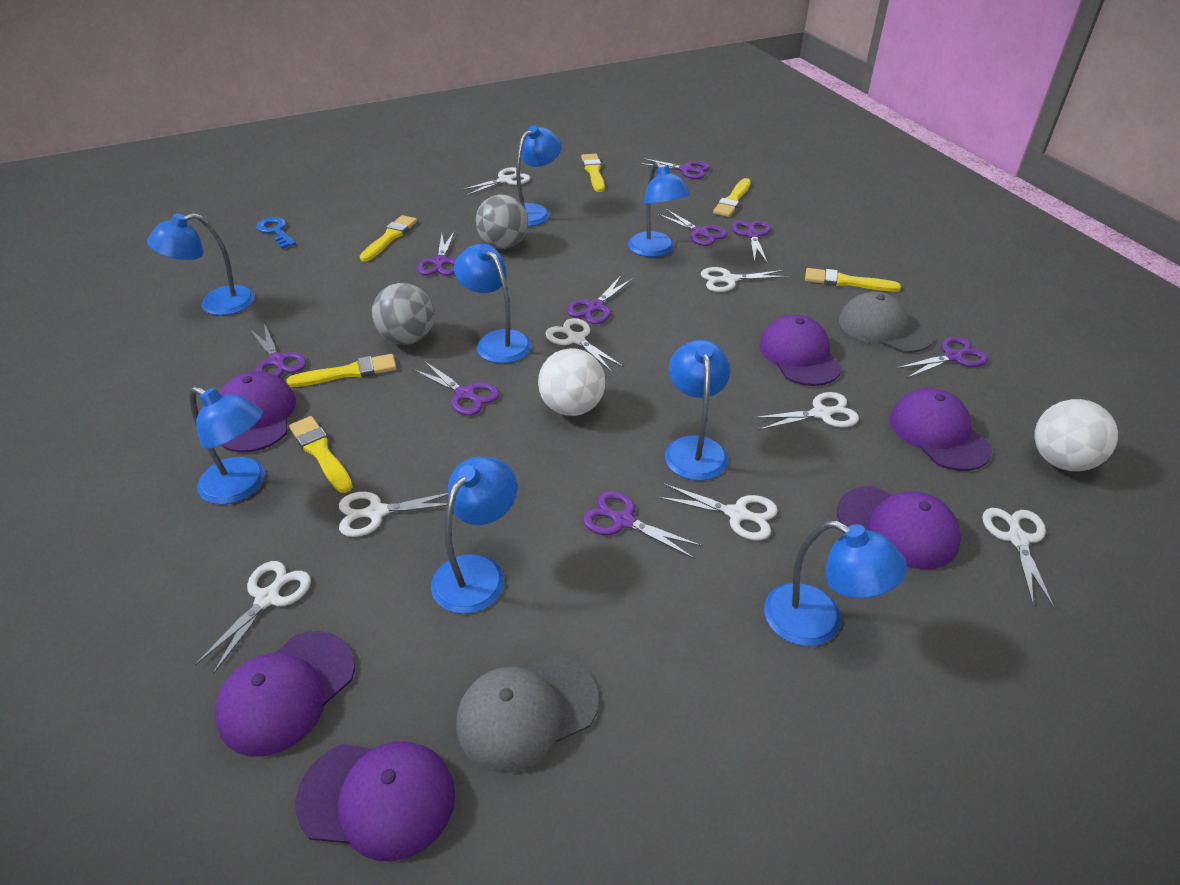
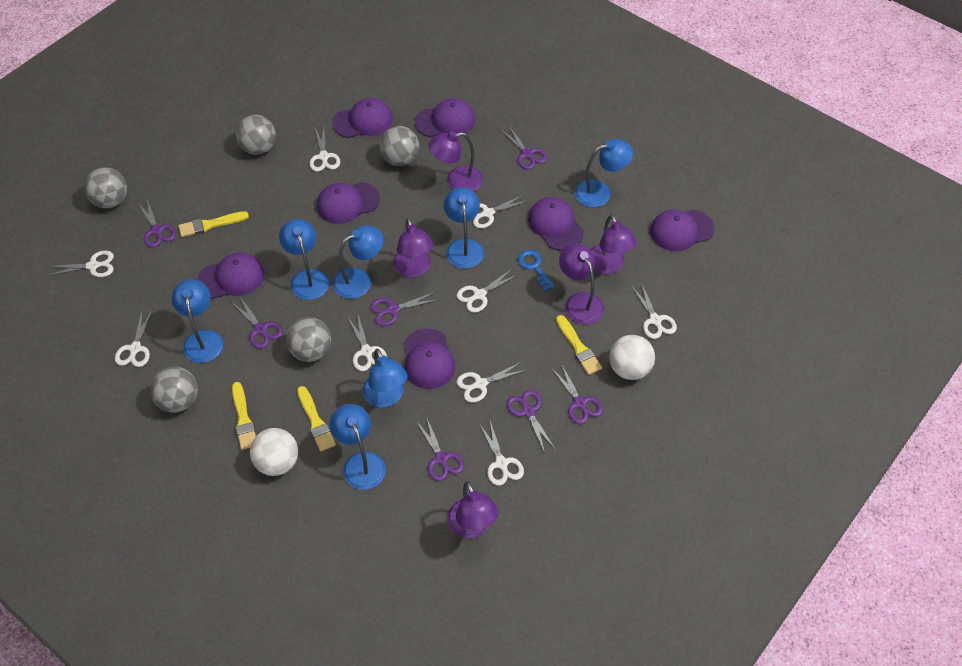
blue lamp: 8 -> 7
grey ball: 2 -> 5
grey cap: 2 -> 0
purple cap: 6 -> 7
purple lamp: 0 -> 5
purple scissors: 9 -> 7
white scissors: 8 -> 9
yellow brush: 6 -> 4

